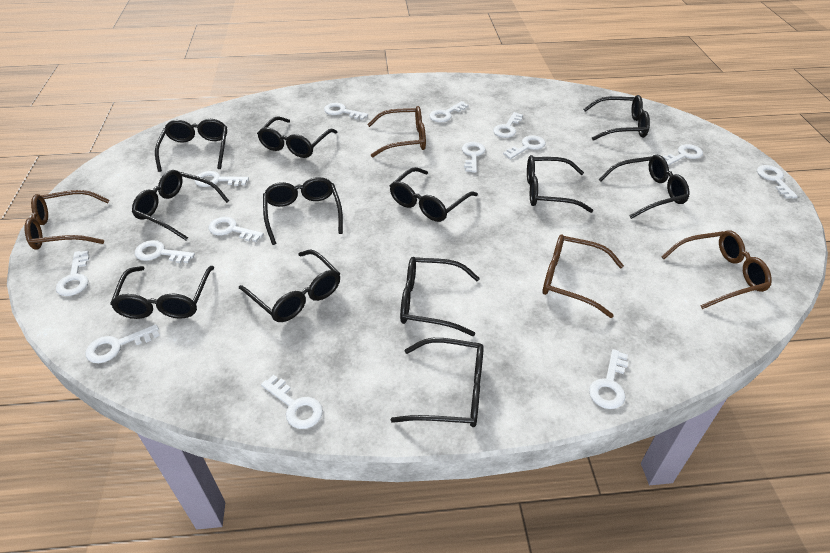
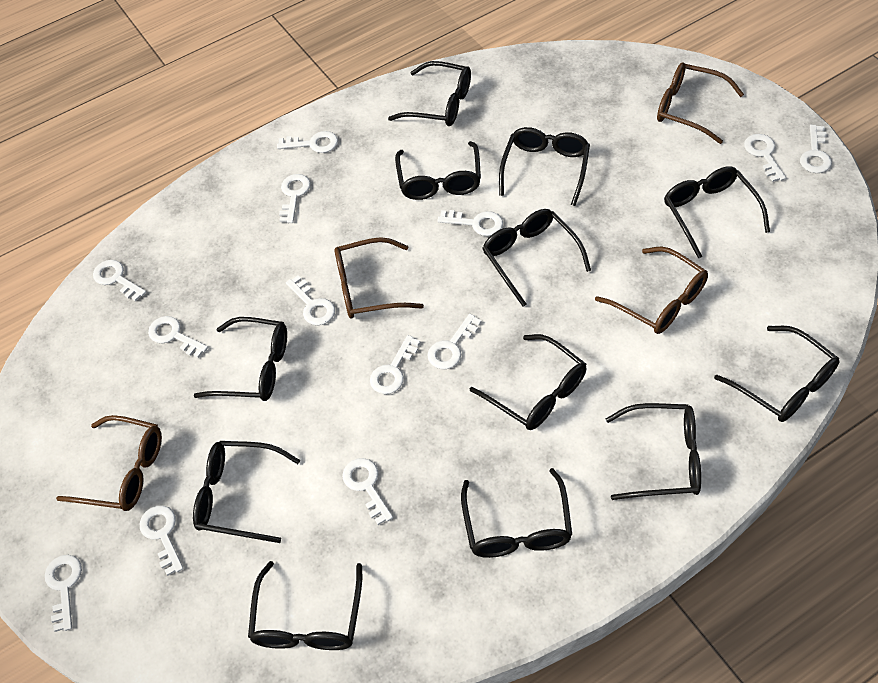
white key: 14 -> 13

